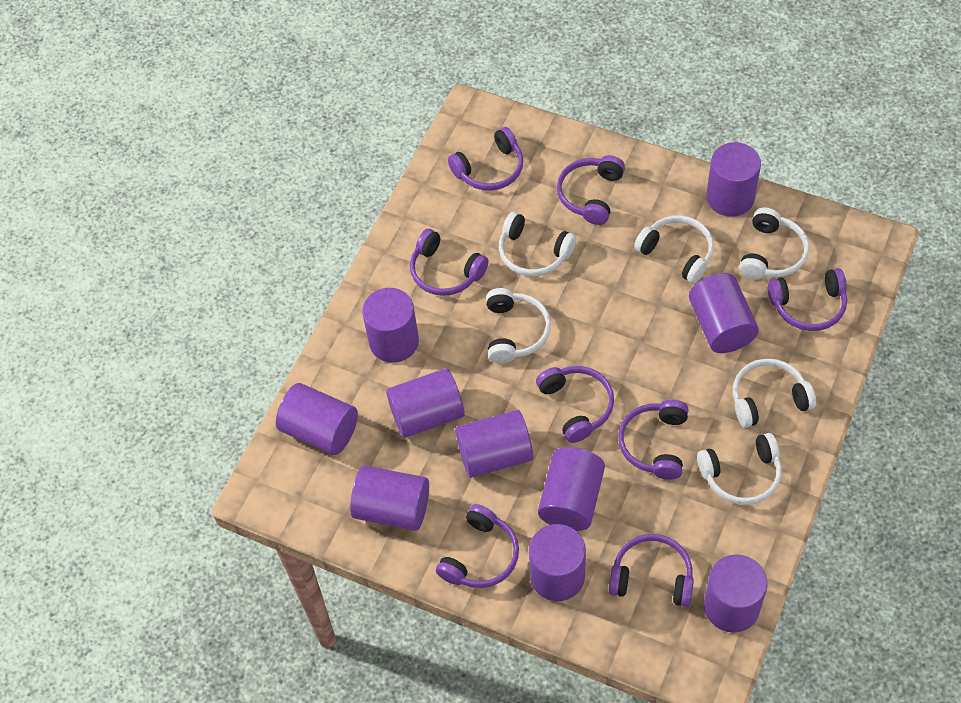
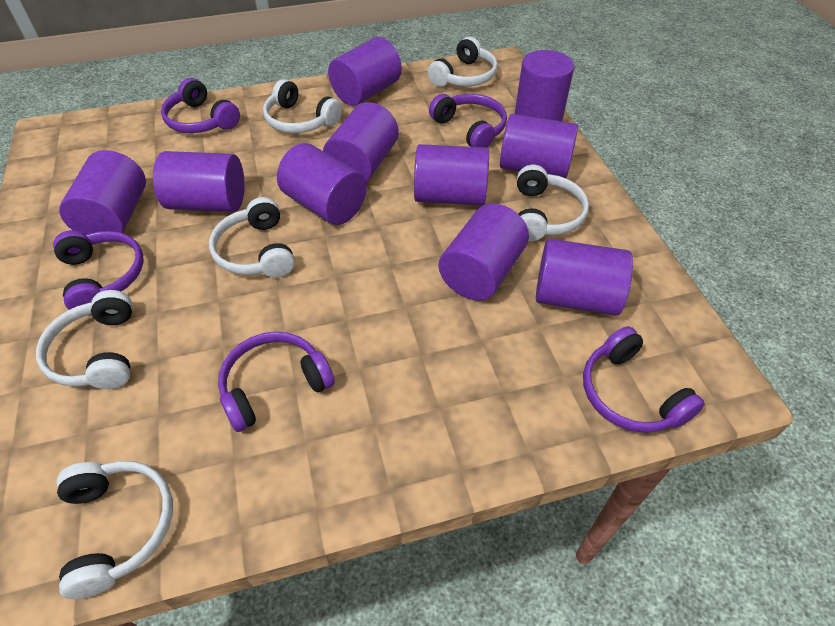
purple headphones: 8 -> 5

